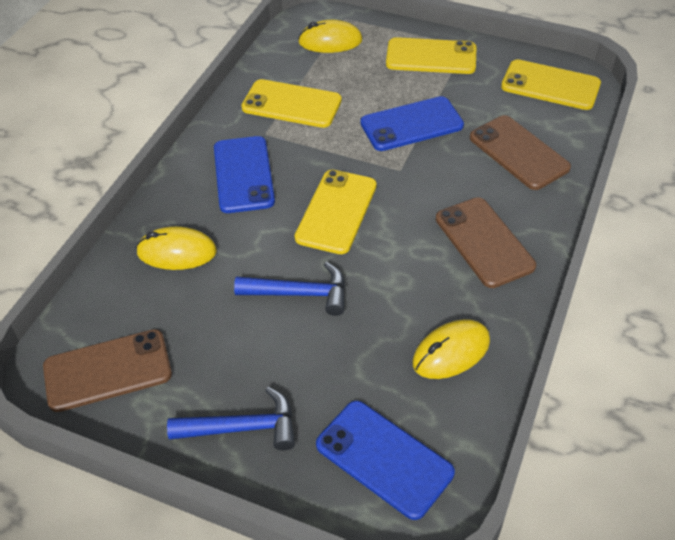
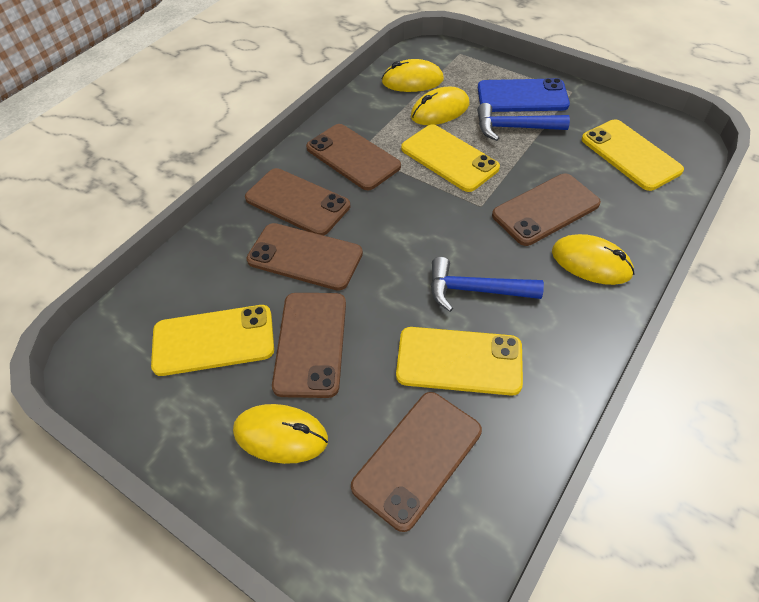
blue phone: 3 -> 1
brown phone: 3 -> 6
yellow mouse: 3 -> 4

